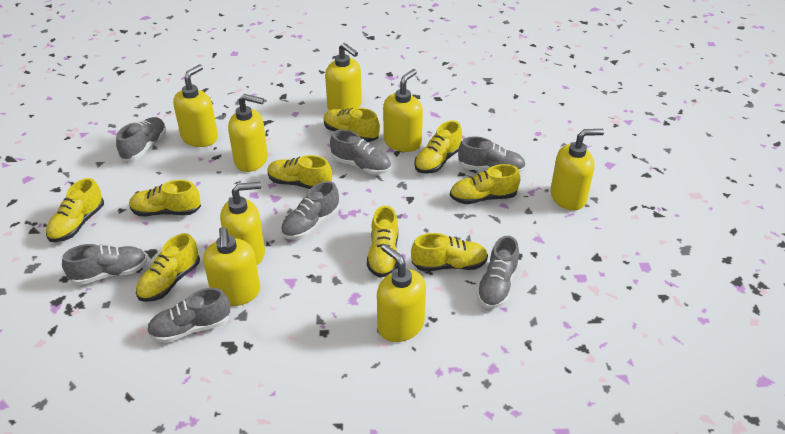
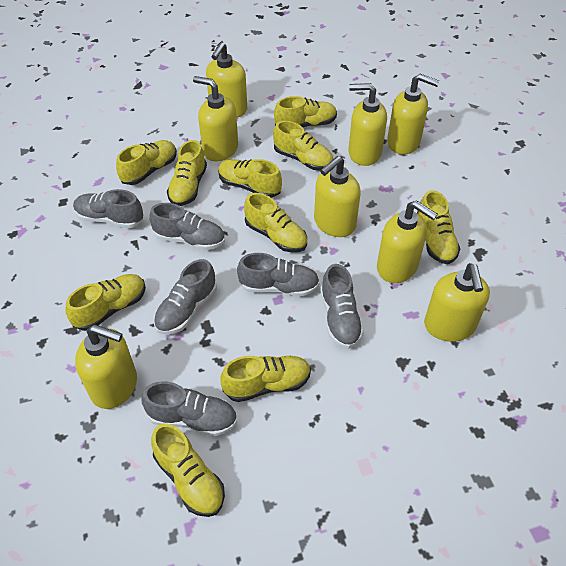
grey shoe: 7 -> 6
yellow shoe: 9 -> 10

